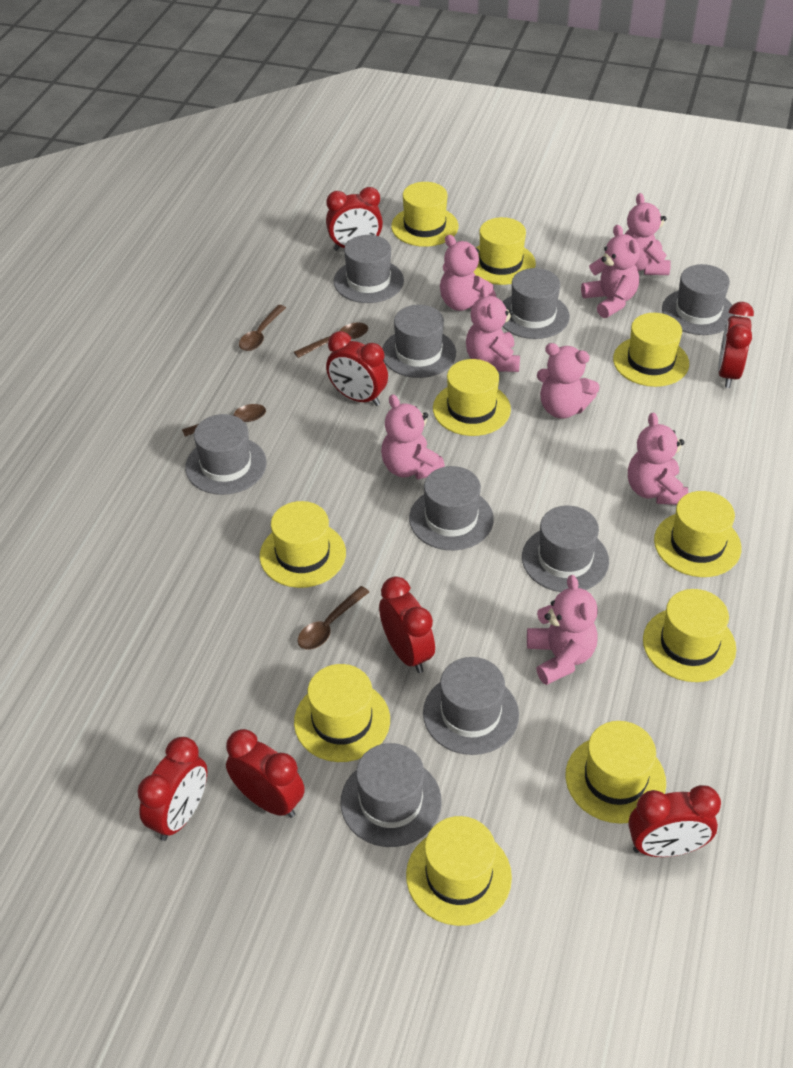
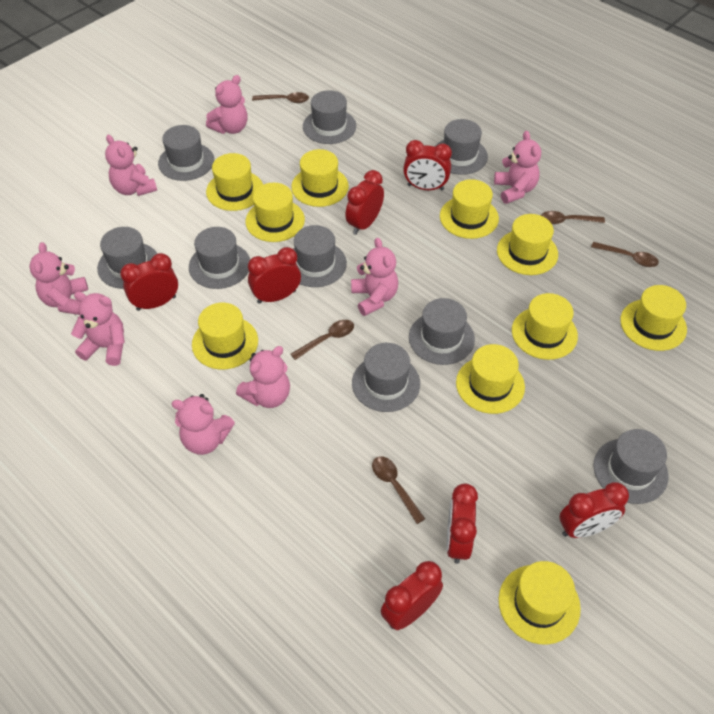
brown spoon: 4 -> 5

